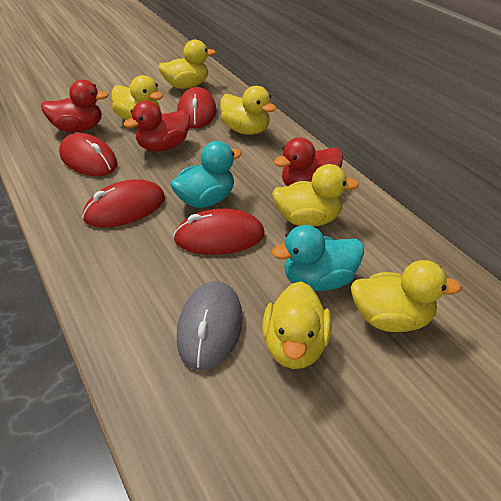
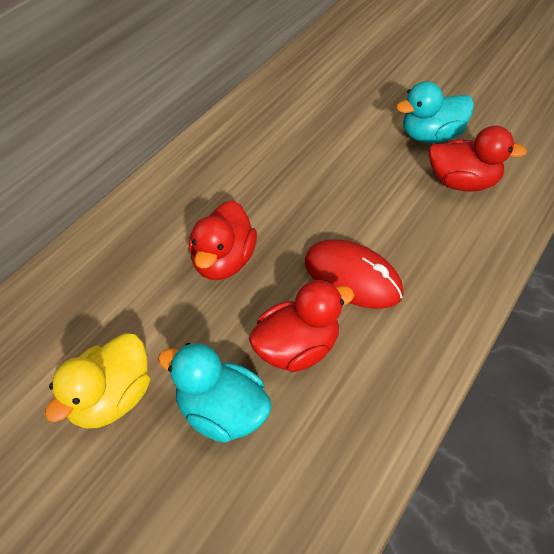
grey mouse: 1 -> 0
red mouse: 4 -> 1
yellow duck: 6 -> 1

